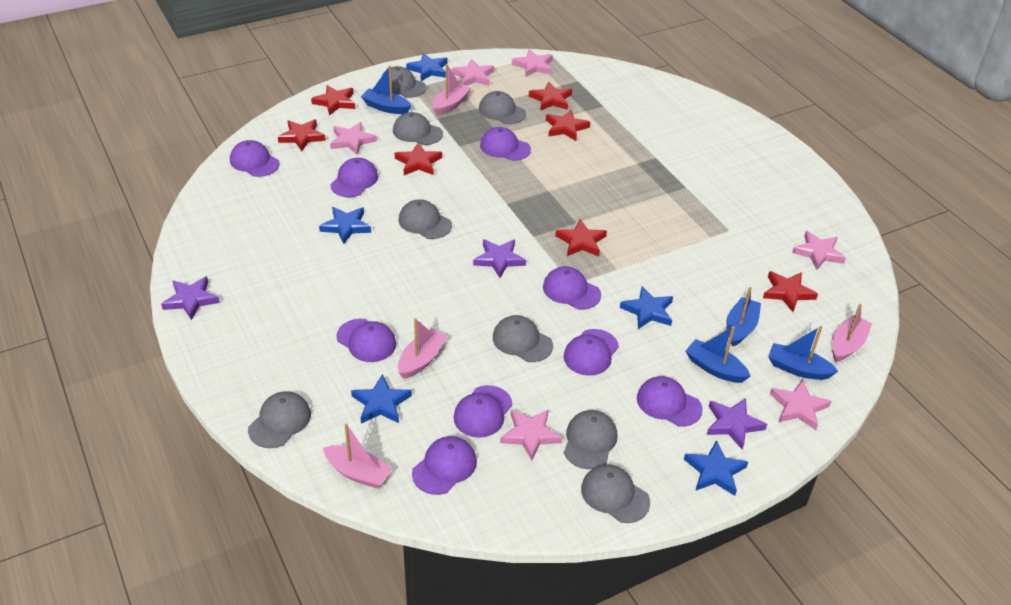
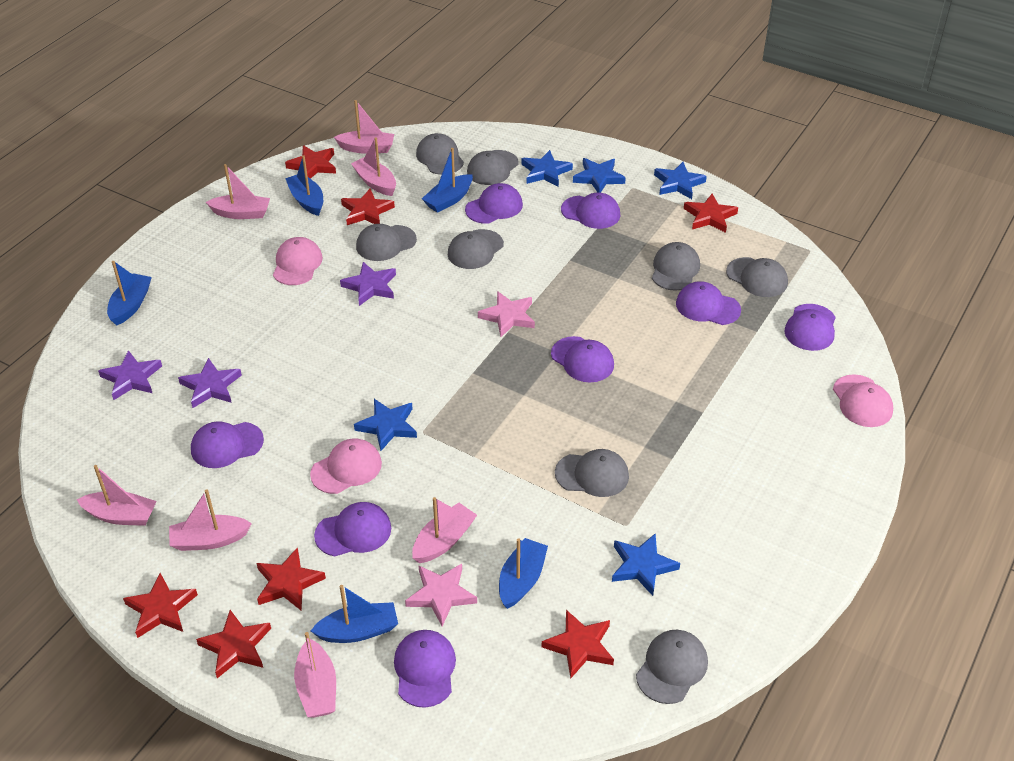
blue boat: 4 -> 5
pink boat: 4 -> 7
pink cap: 0 -> 3
pink star: 6 -> 2
purple cap: 9 -> 8

